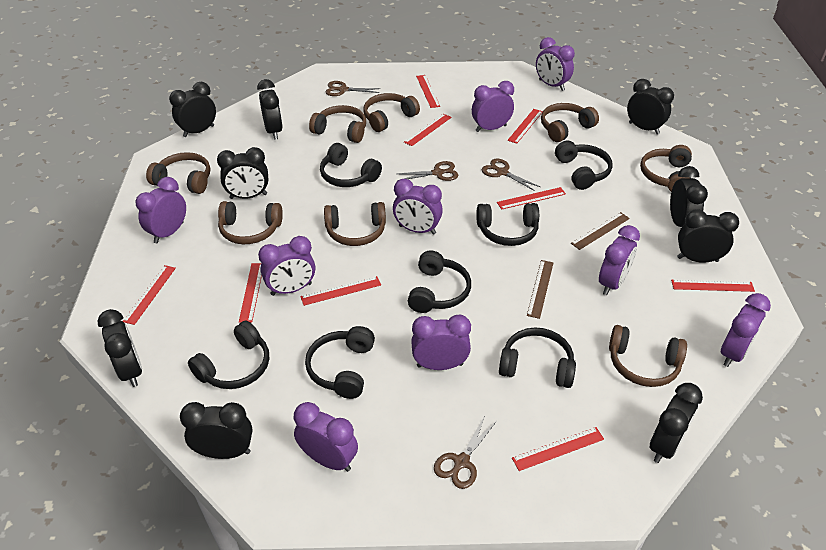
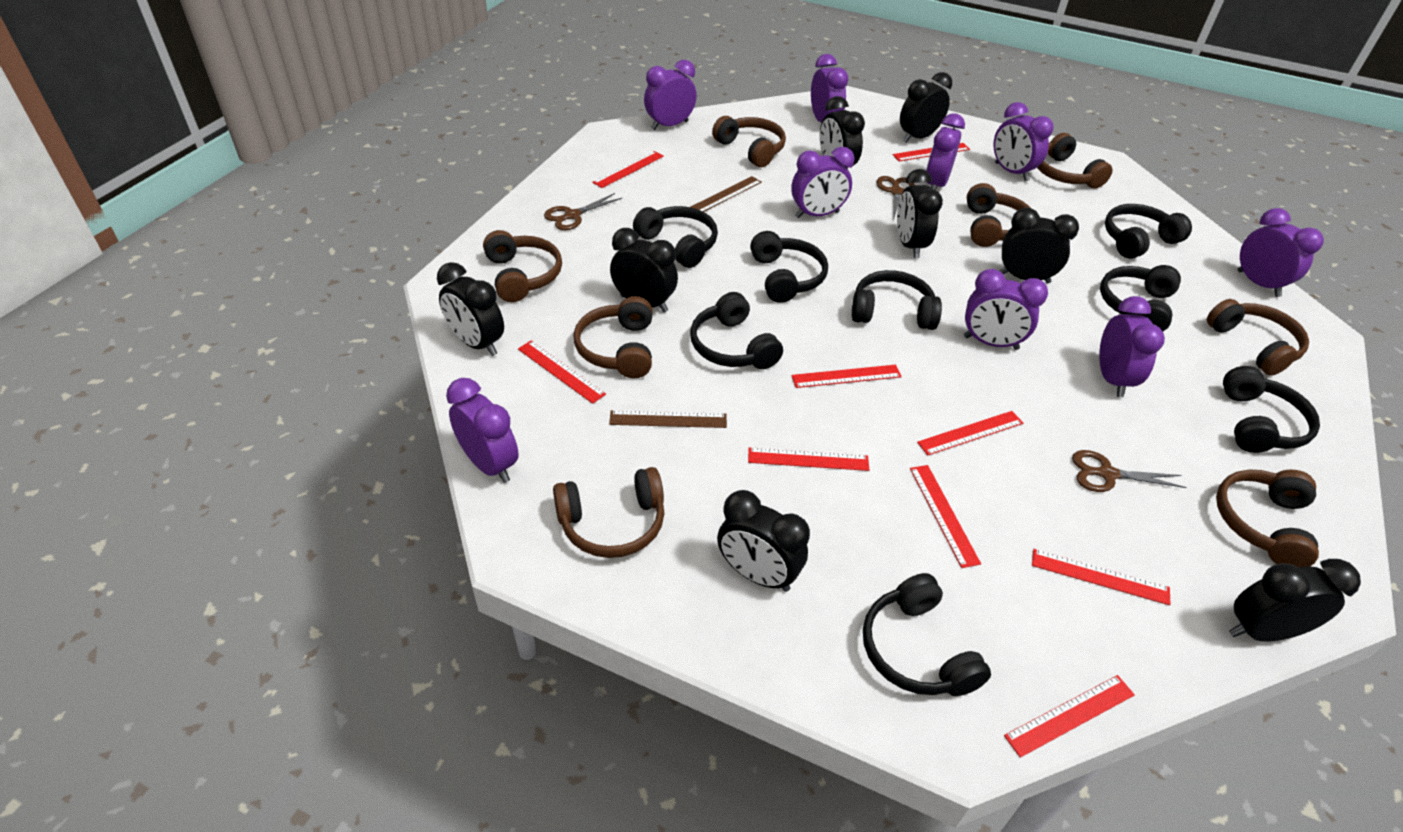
black clock: 9 -> 8
black headphones: 7 -> 8
brown scissors: 4 -> 3

